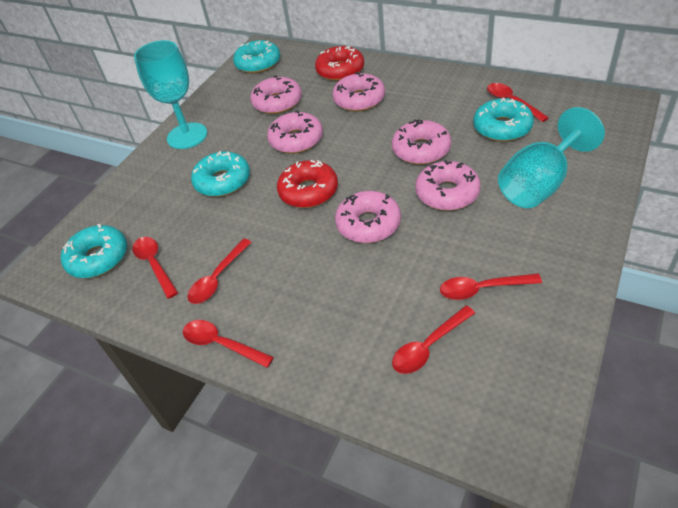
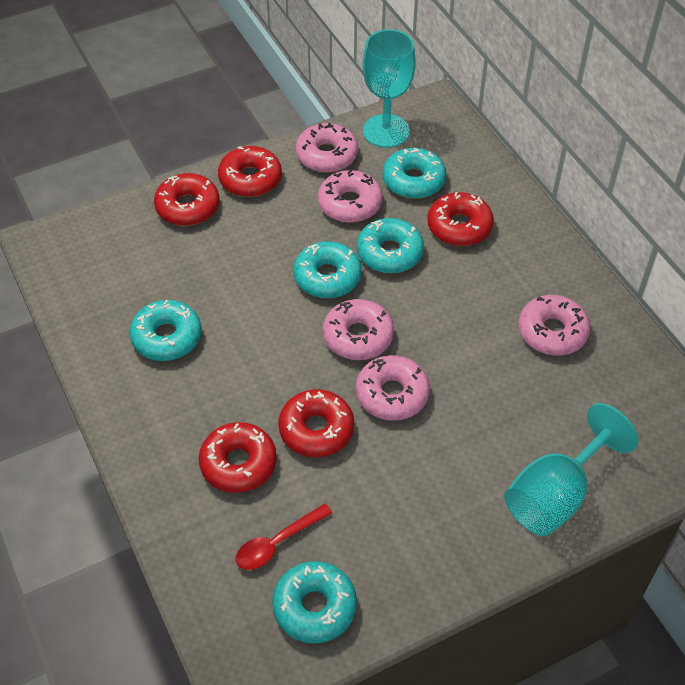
pink donut: 6 -> 5
red donut: 2 -> 5
red spoon: 6 -> 1
turquoise donut: 4 -> 5

